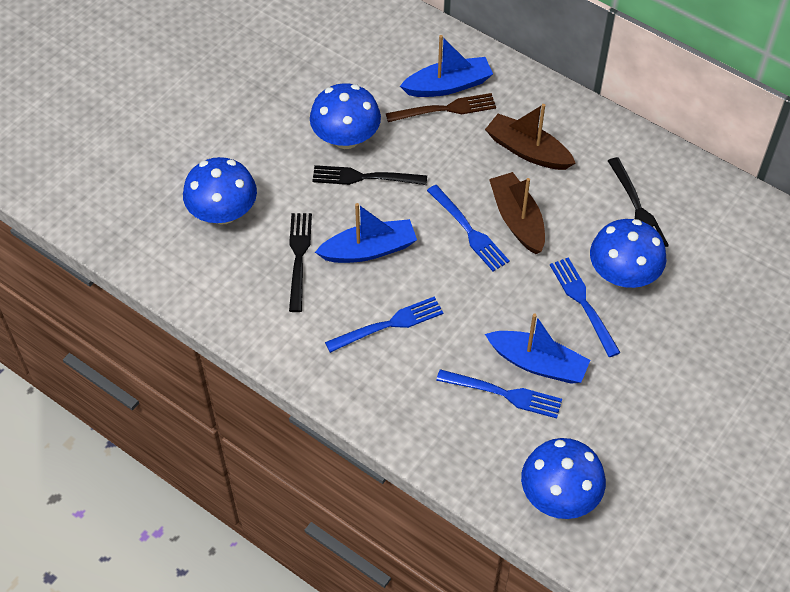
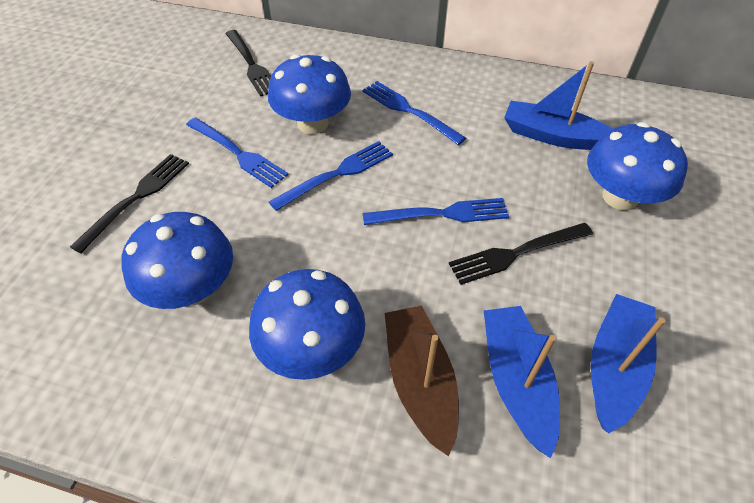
brown boat: 2 -> 1
brown fork: 1 -> 0

